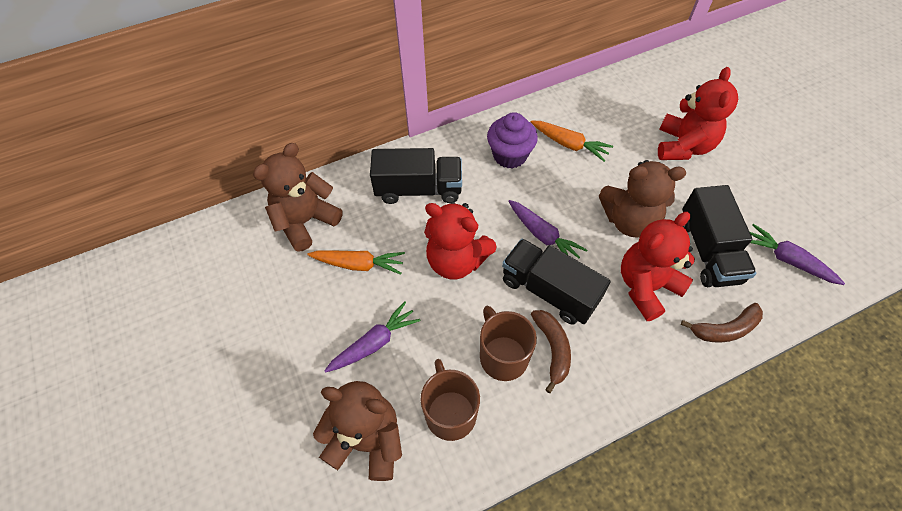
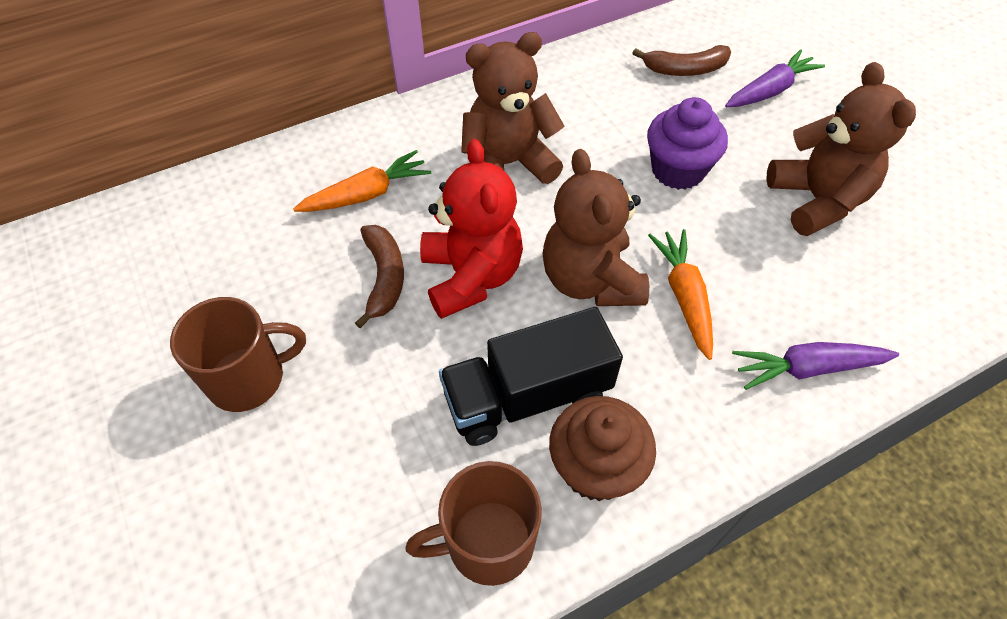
black truck: 3 -> 1
brown cupcake: 0 -> 1
purple carrot: 3 -> 2
red teddy bear: 3 -> 1

